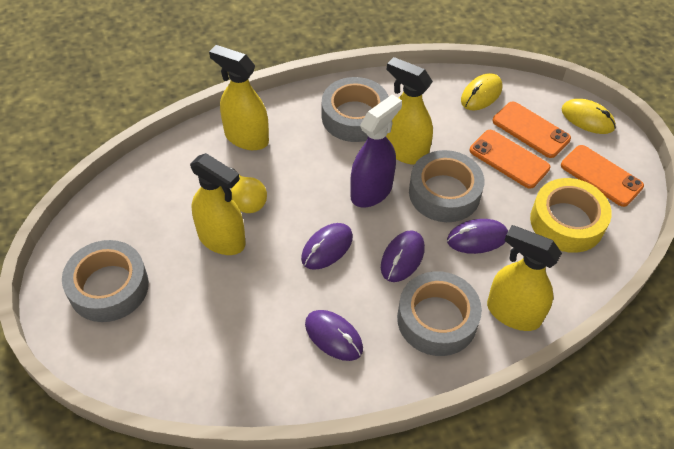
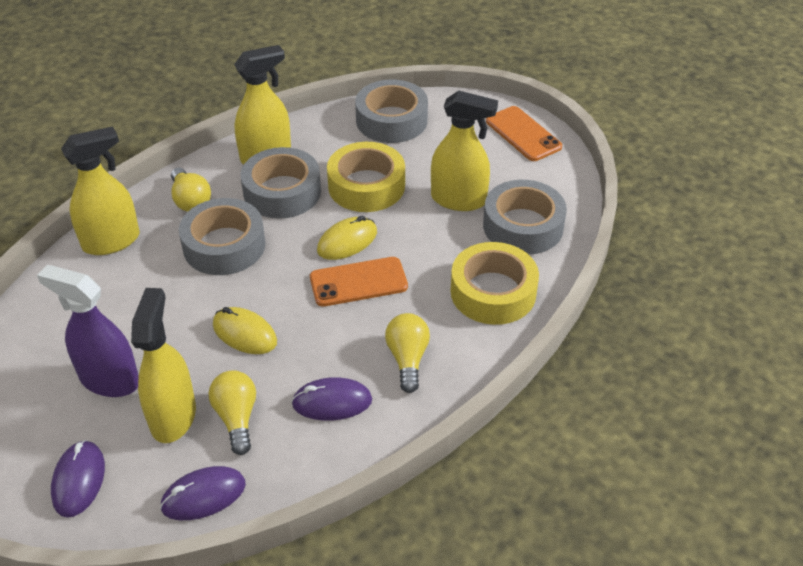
orange phone: 3 -> 2
purple mouse: 4 -> 3
yellow light bulb: 1 -> 3
yellow tape: 1 -> 2

